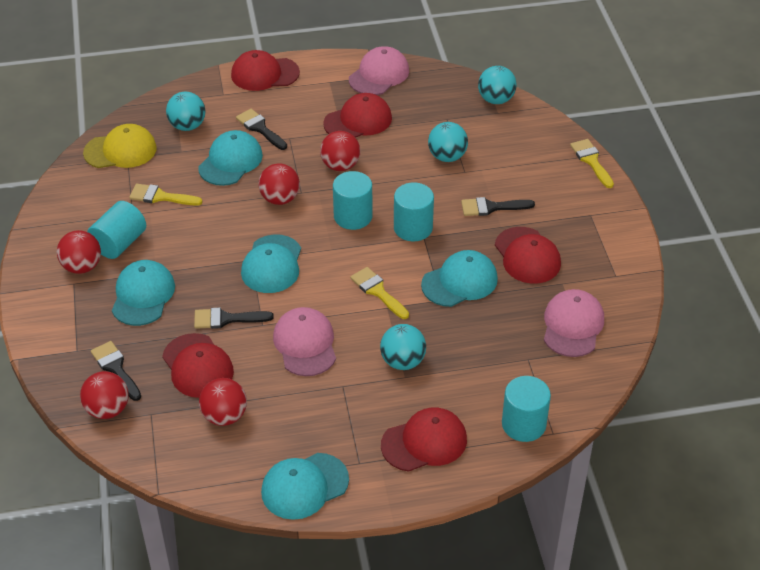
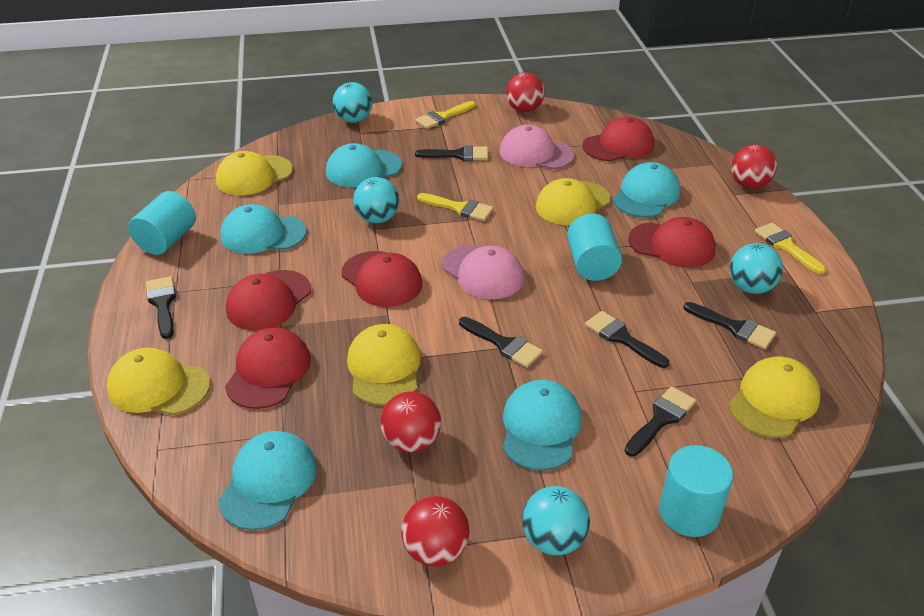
black brush: 4 -> 6
pink cap: 3 -> 2
red ball: 5 -> 4
turquoise cylinder: 4 -> 3
yellow cap: 1 -> 5

